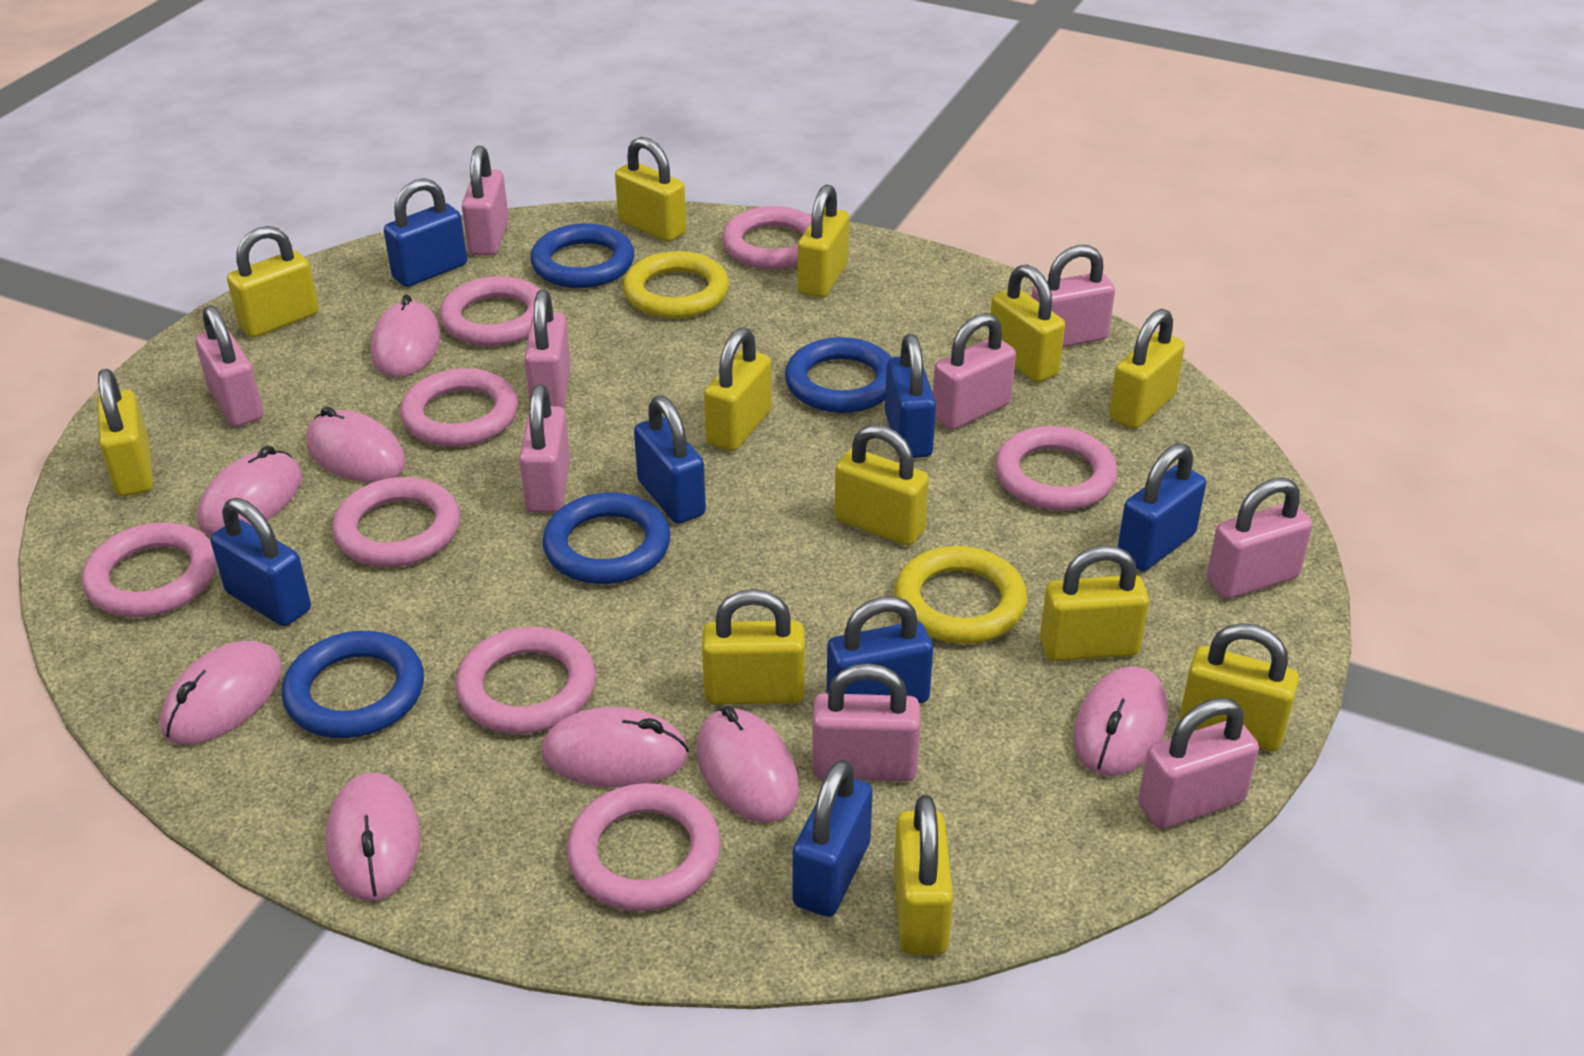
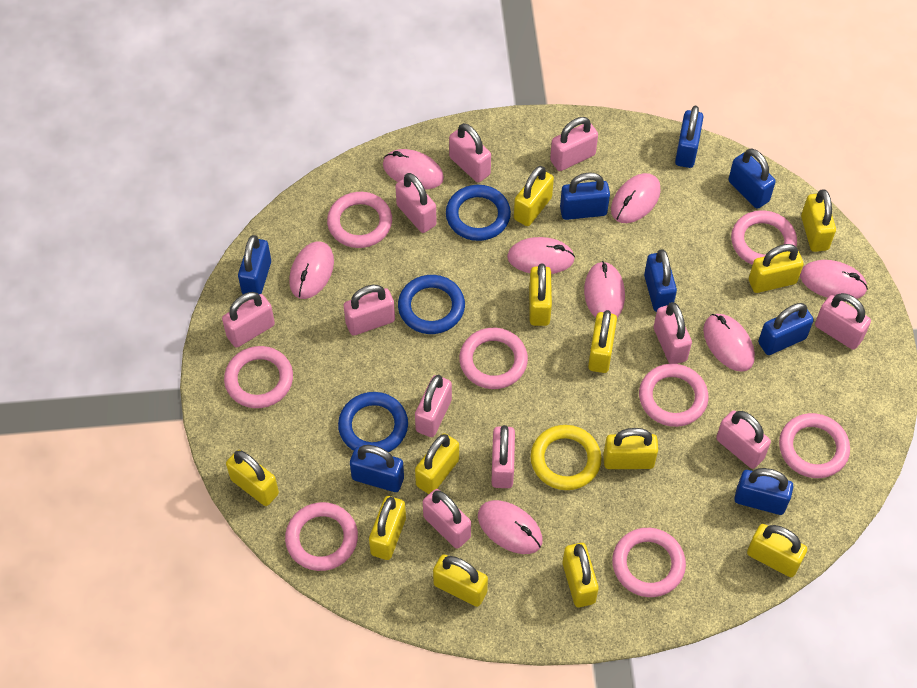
blue padlock: 7 -> 8
blue ring: 4 -> 3
pink padlock: 9 -> 11
yellow ring: 2 -> 1

